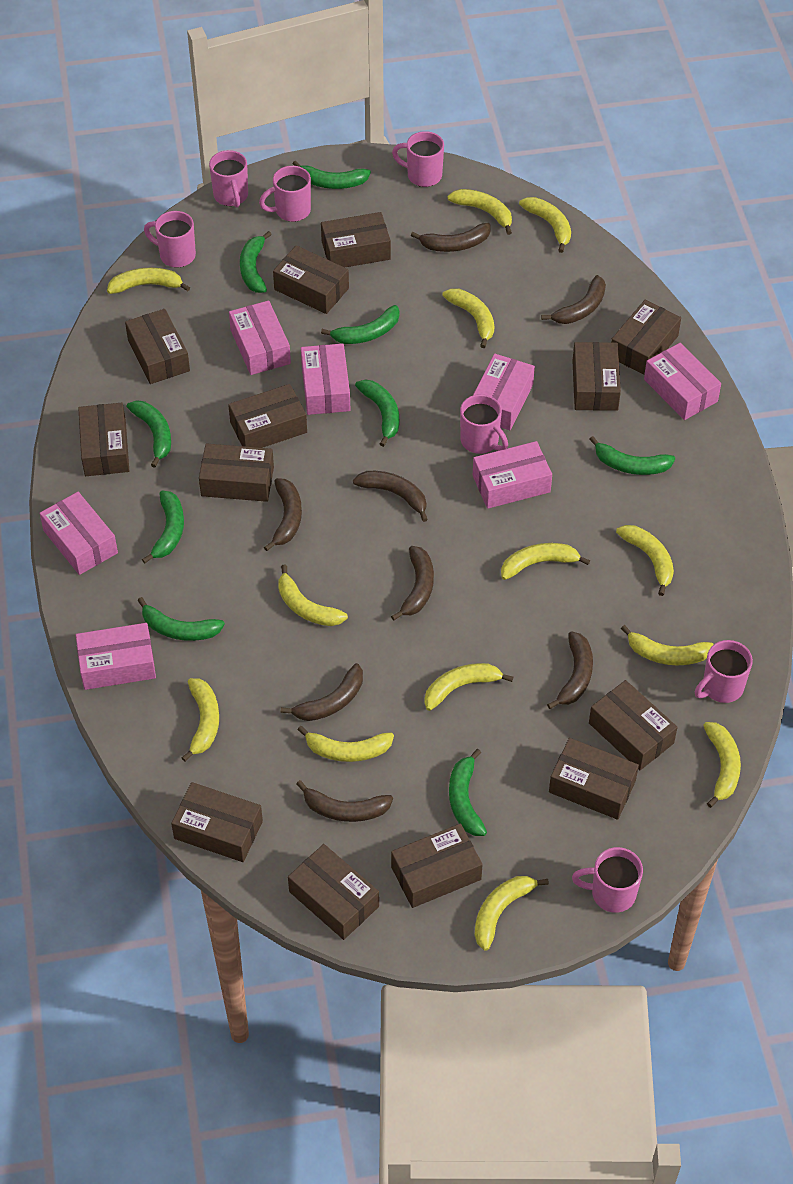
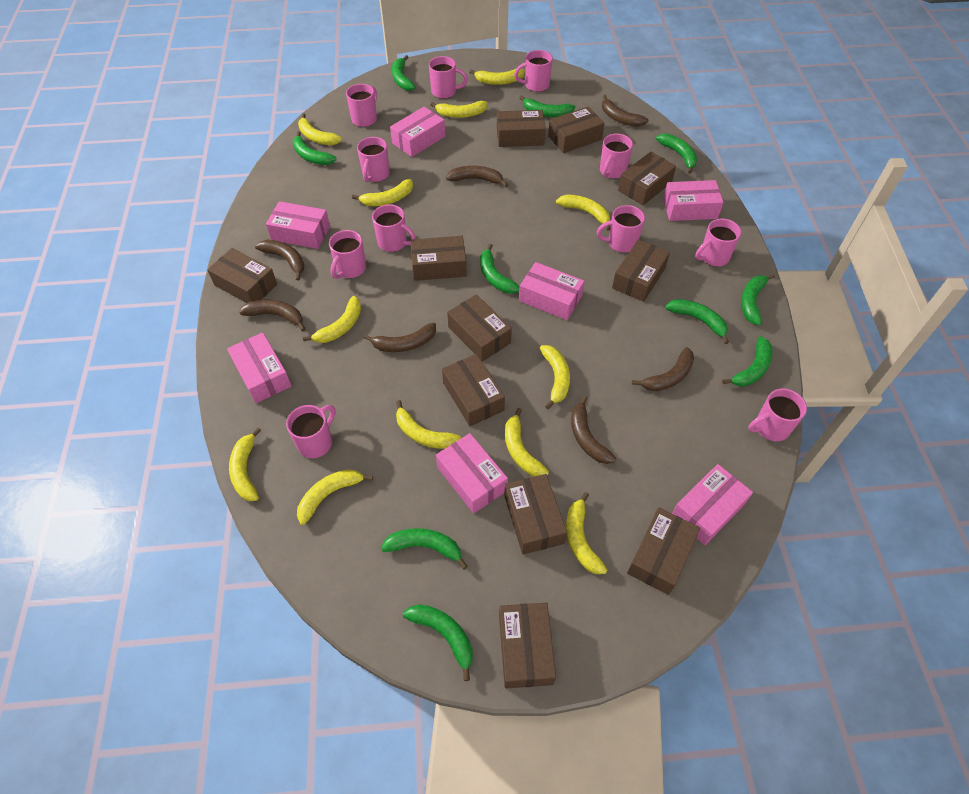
brown banana: 8 -> 7
brown box: 13 -> 11
green banana: 9 -> 10
pink mug: 7 -> 11
yellow banana: 13 -> 12

